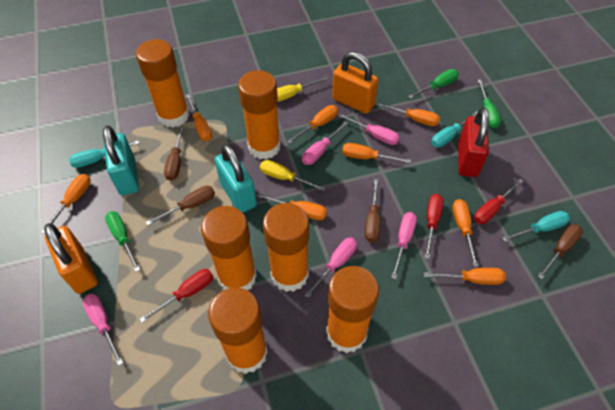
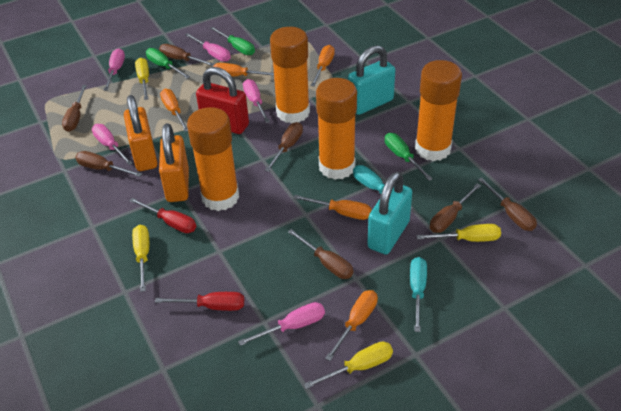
brown screwdriver: 4 -> 7
orange glue stick: 6 -> 4
orange screwdriver: 8 -> 5
red screwdriver: 3 -> 2
turquoise screwdriver: 3 -> 2
yellow screwdriver: 2 -> 4

